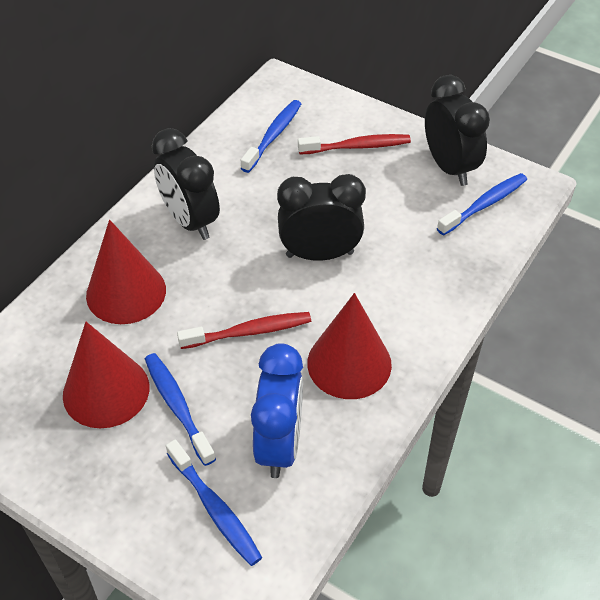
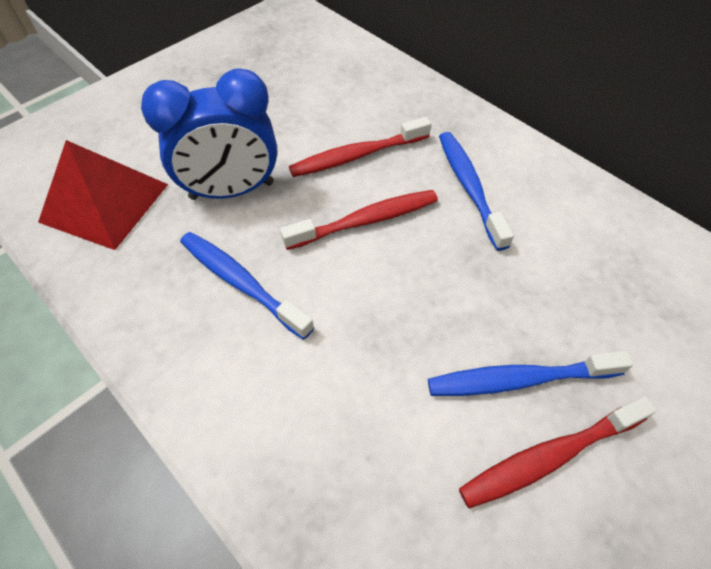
black clock: 3 -> 0
blue toothbrush: 4 -> 3
red cone: 3 -> 0
red pyramid: 0 -> 1
red toothbrush: 2 -> 3

